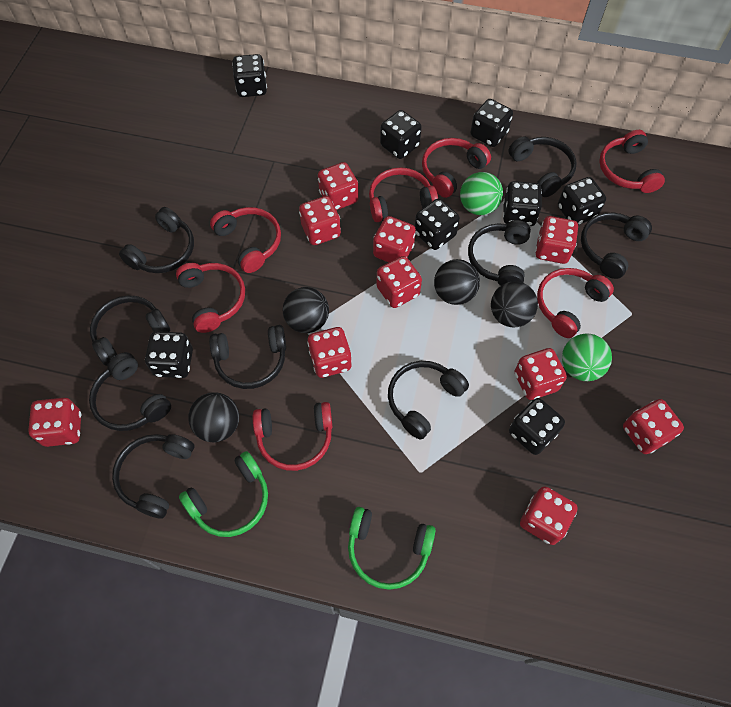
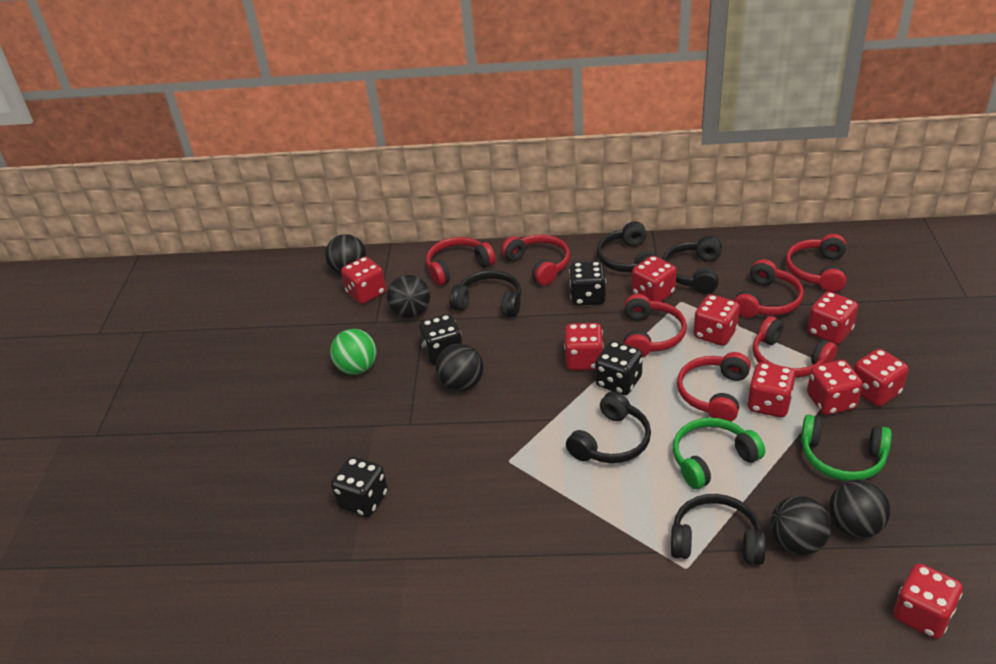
black ball: 4 -> 5
black dice: 8 -> 4
black headphones: 9 -> 5
green ball: 2 -> 1
red dice: 10 -> 9

